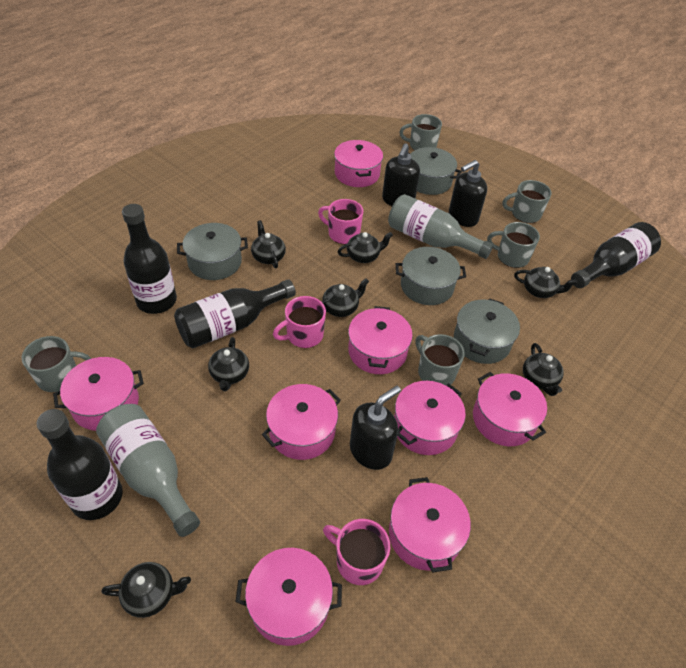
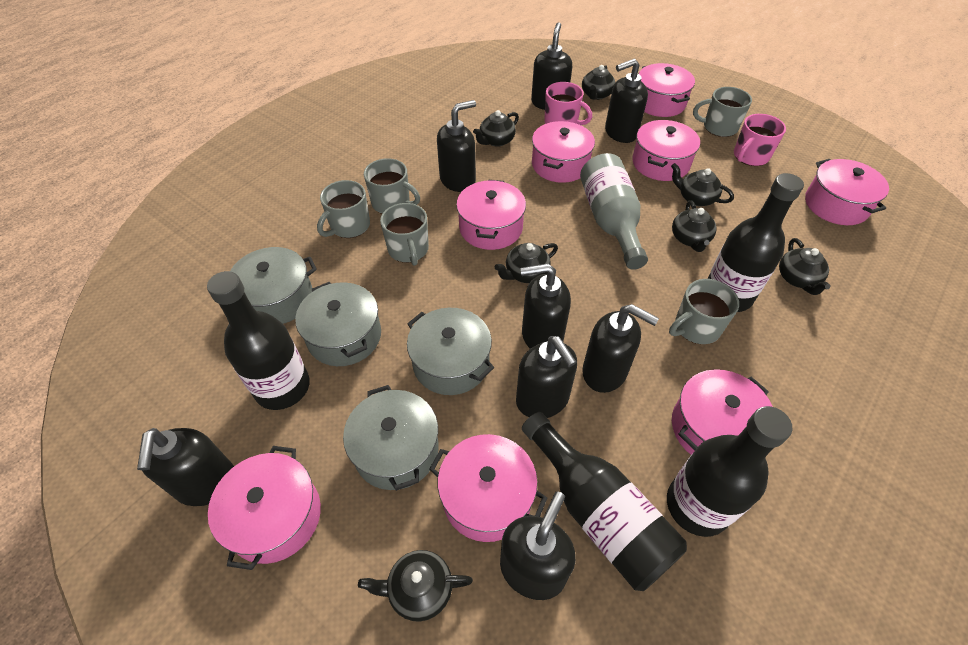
black soap dispenser: 3 -> 8
grey bottle: 2 -> 1
pink mug: 3 -> 2

